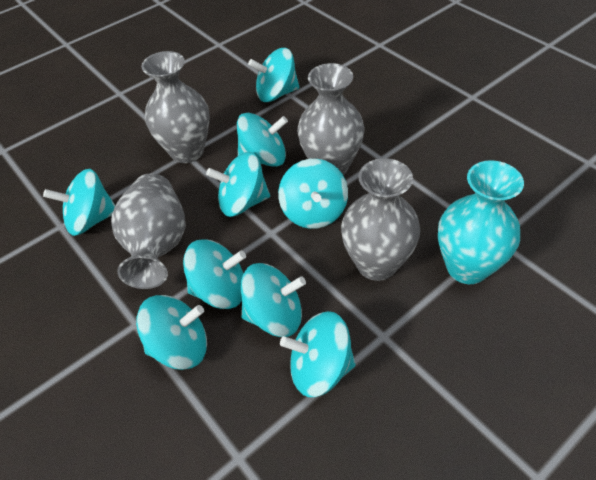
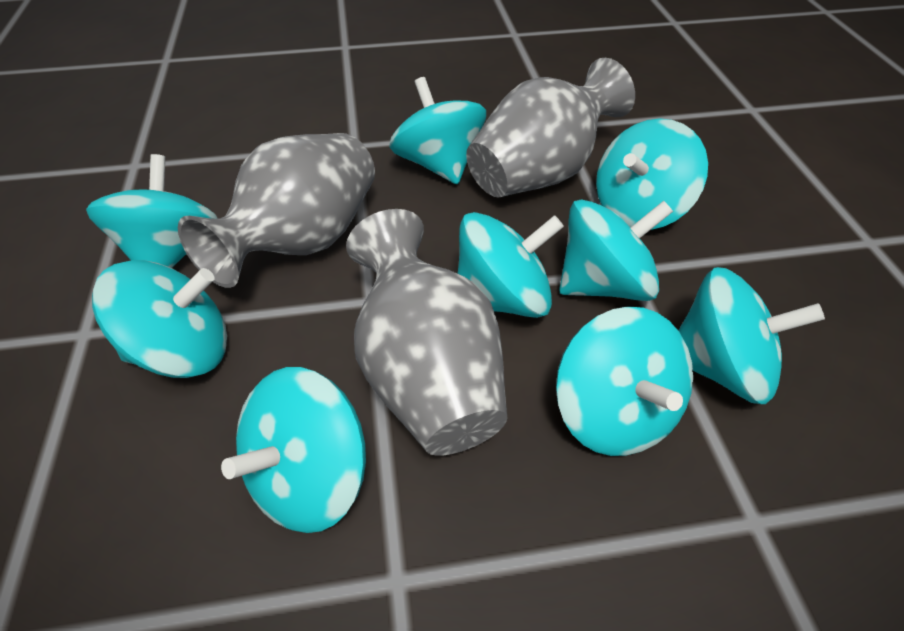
grey vase: 4 -> 3
turquoise vase: 1 -> 0

